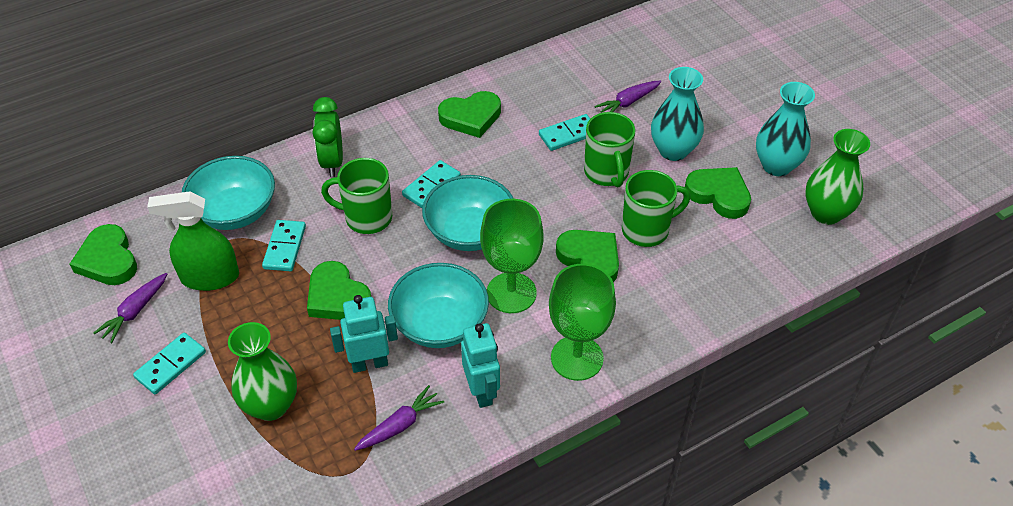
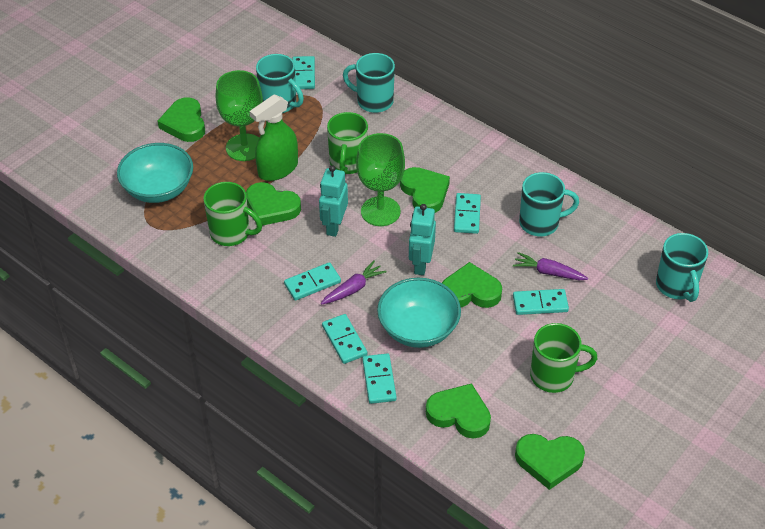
green clock: 1 -> 0
green heart: 5 -> 6
green vase: 2 -> 0
purple carrot: 3 -> 2
turquoise bowl: 3 -> 2
turquoise domino: 4 -> 6
turquoise mug: 0 -> 4
turquoise vase: 2 -> 0

